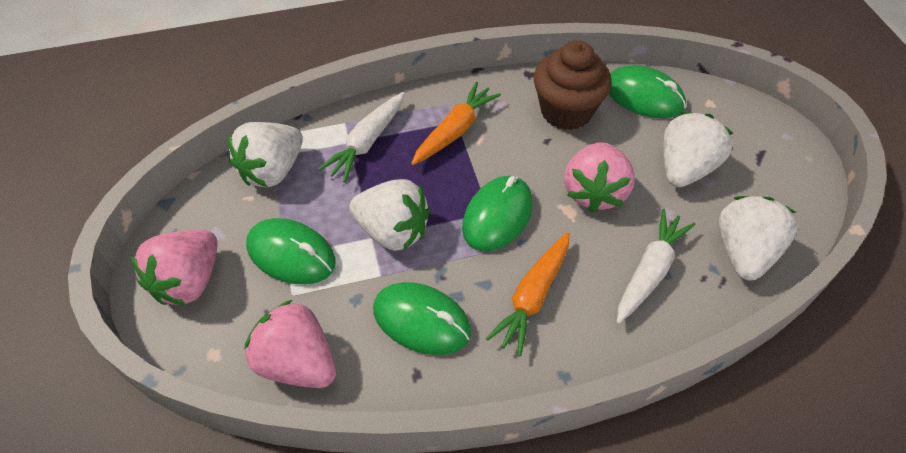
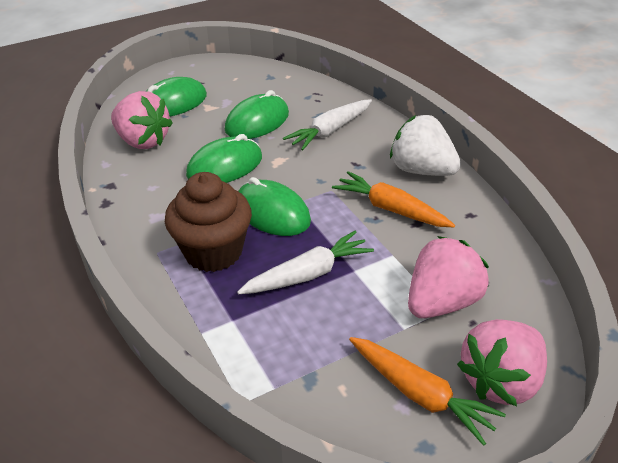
white strawberry: 4 -> 1

